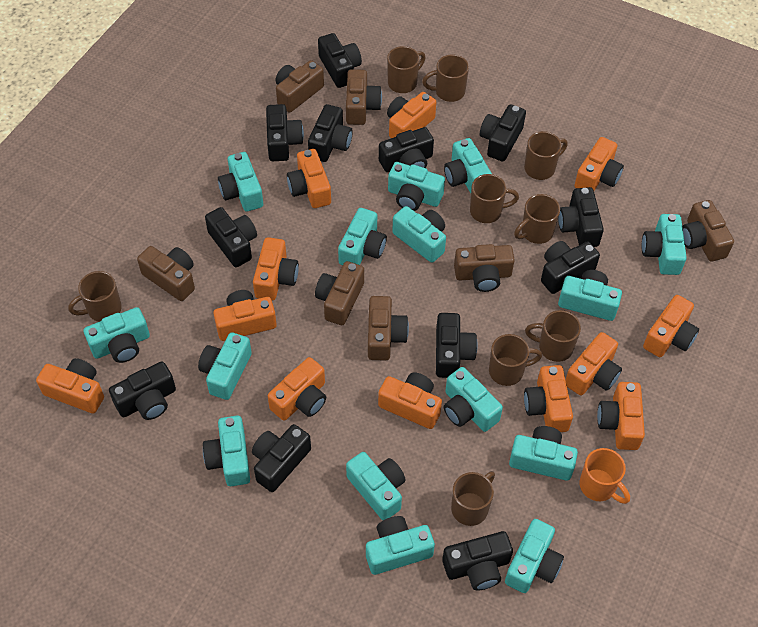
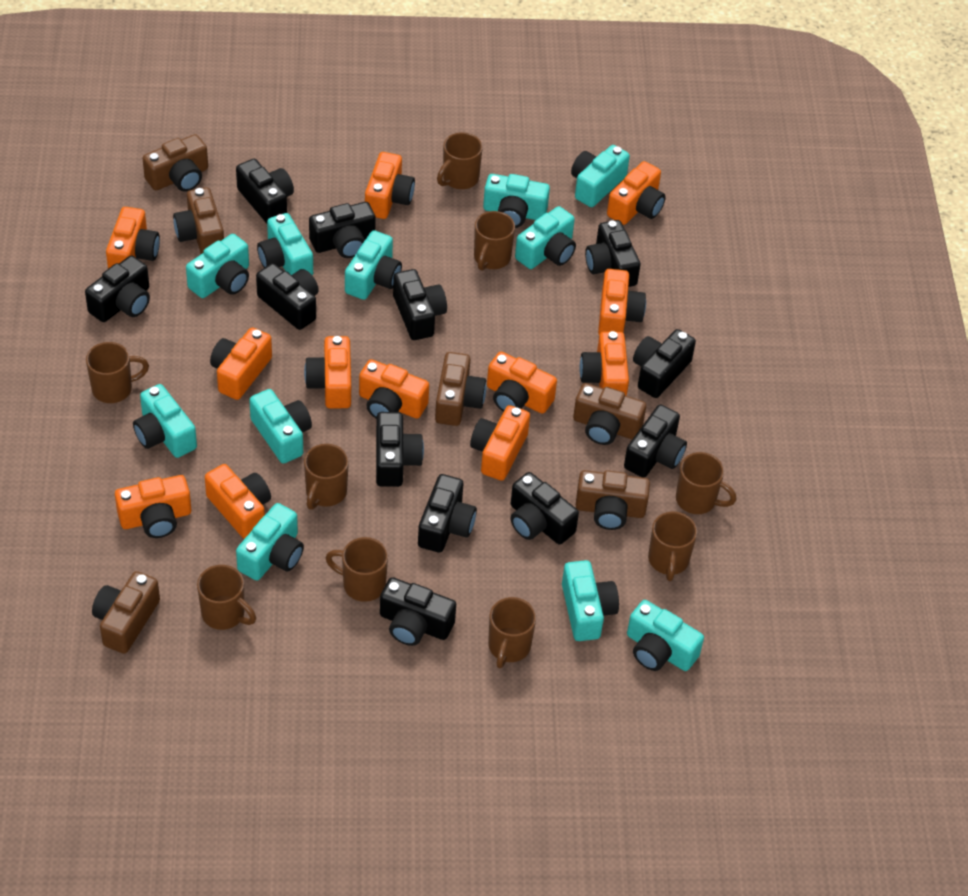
brown camera: 7 -> 6
orange mug: 1 -> 0
turquoise camera: 15 -> 11

